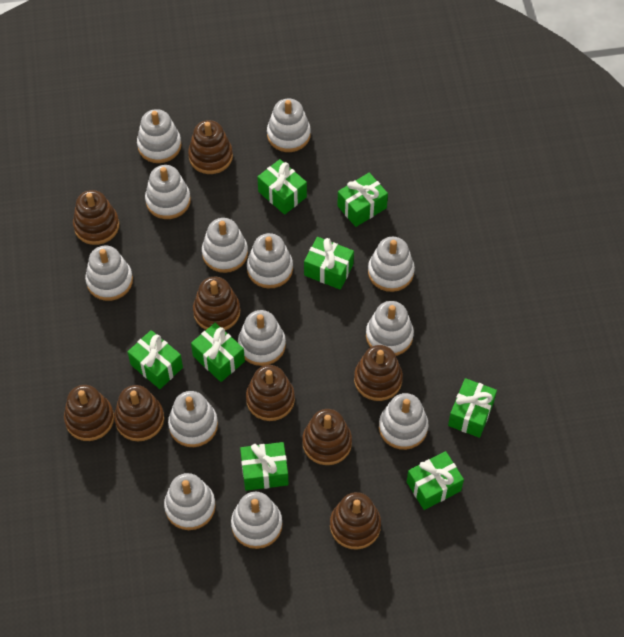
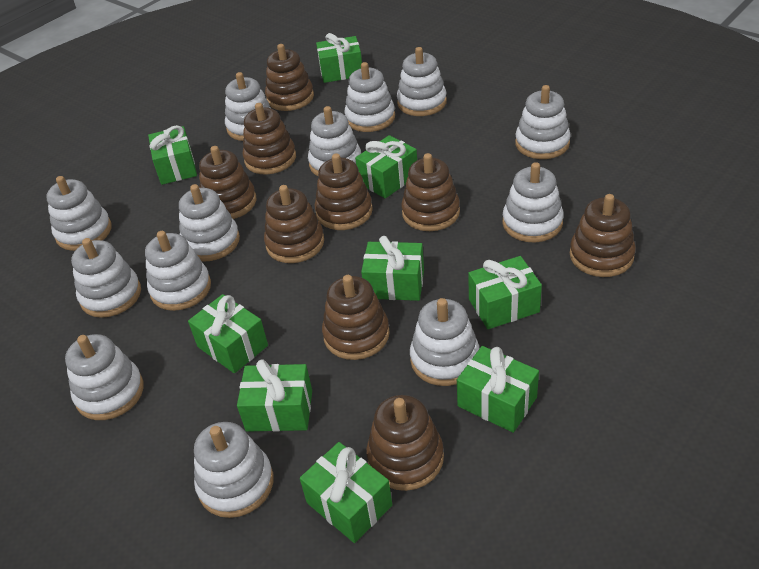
green gift: 8 -> 9

